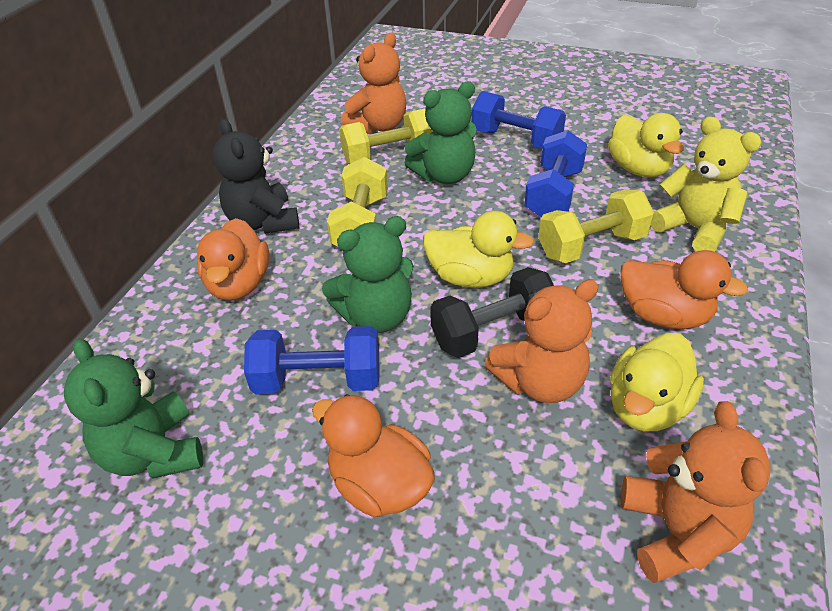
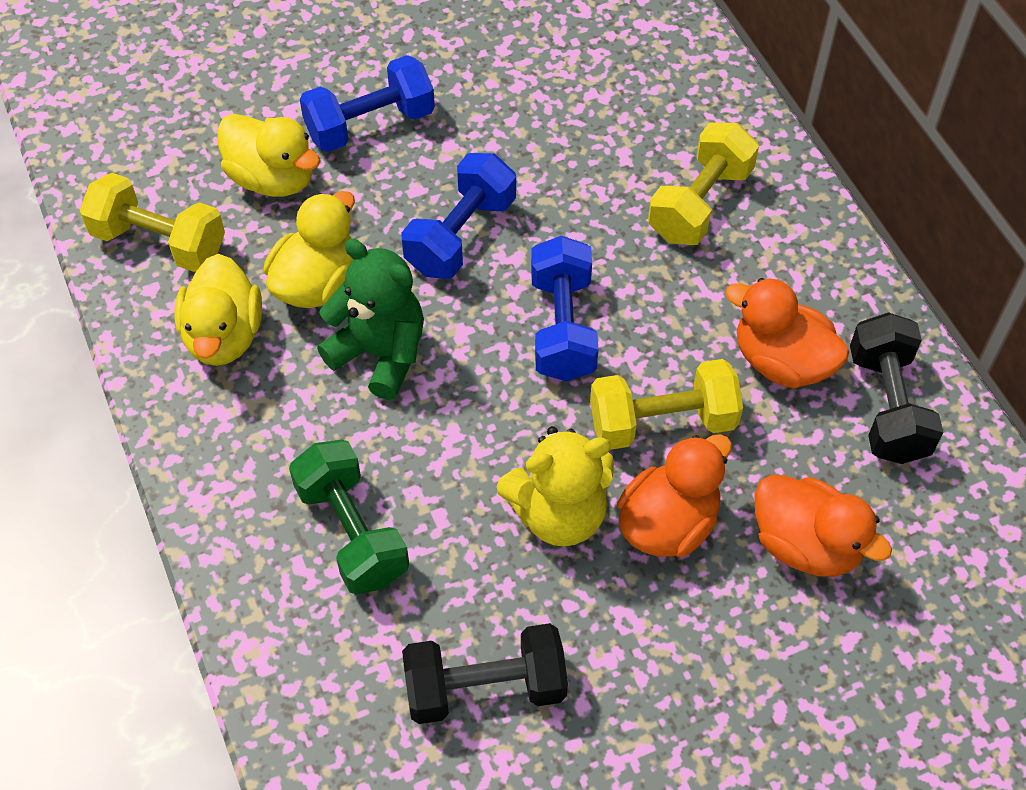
black dumbbell: 1 -> 2
black teddy bear: 1 -> 0
green dumbbell: 0 -> 1
green teddy bear: 3 -> 1
orange teddy bear: 3 -> 0

